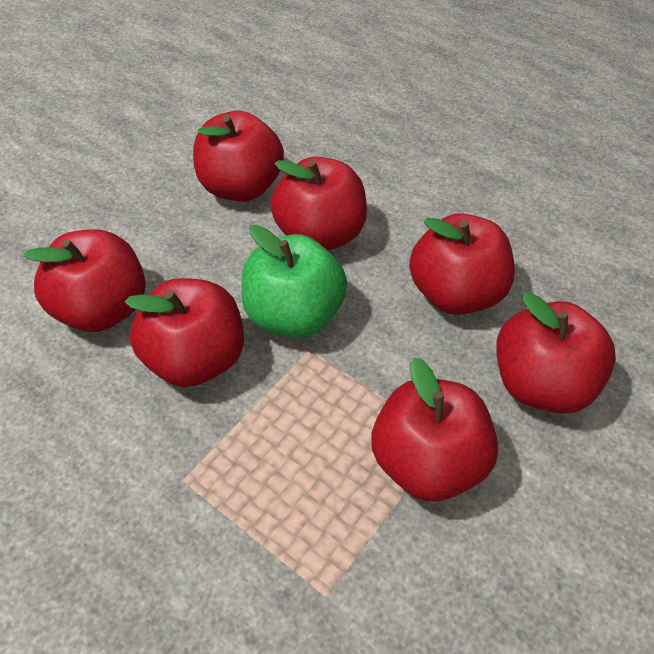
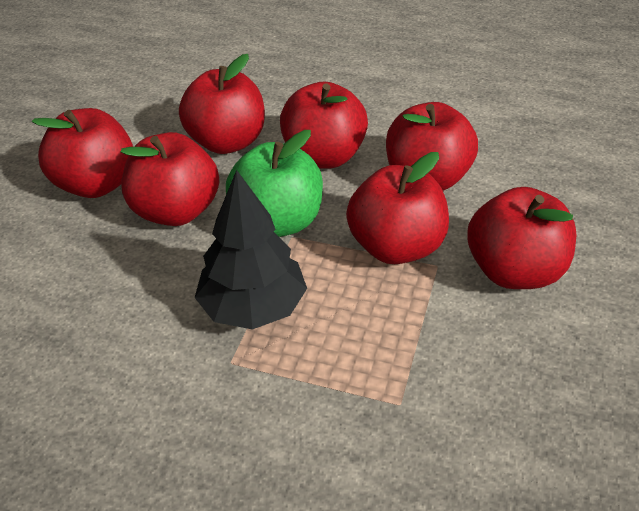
black tree: 0 -> 1

